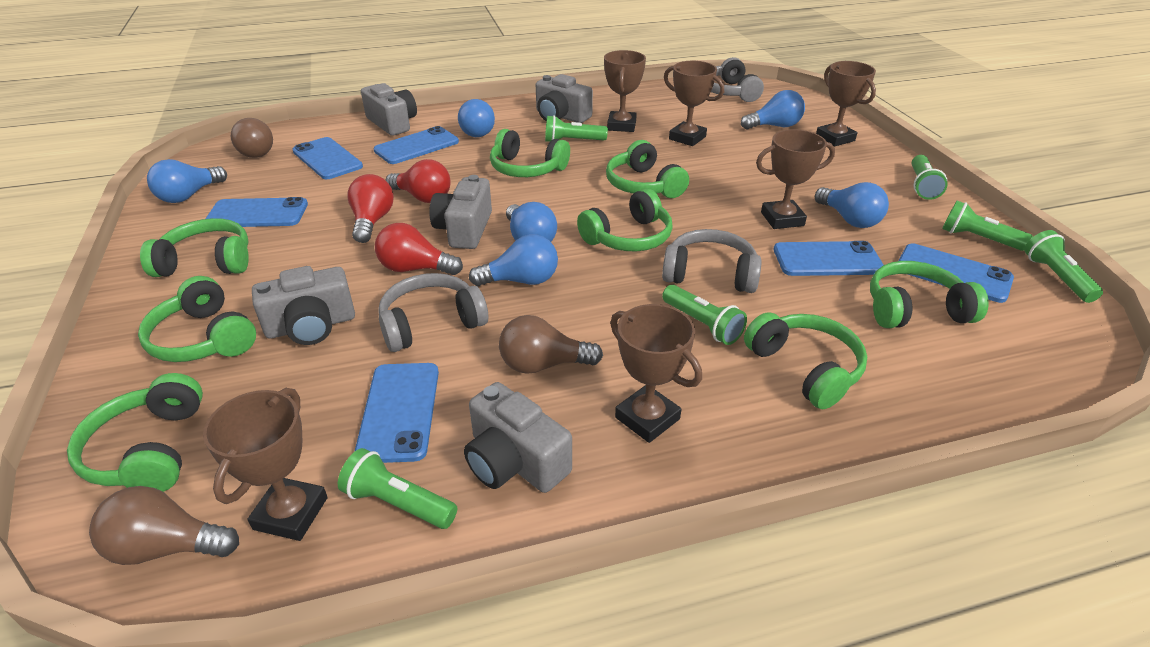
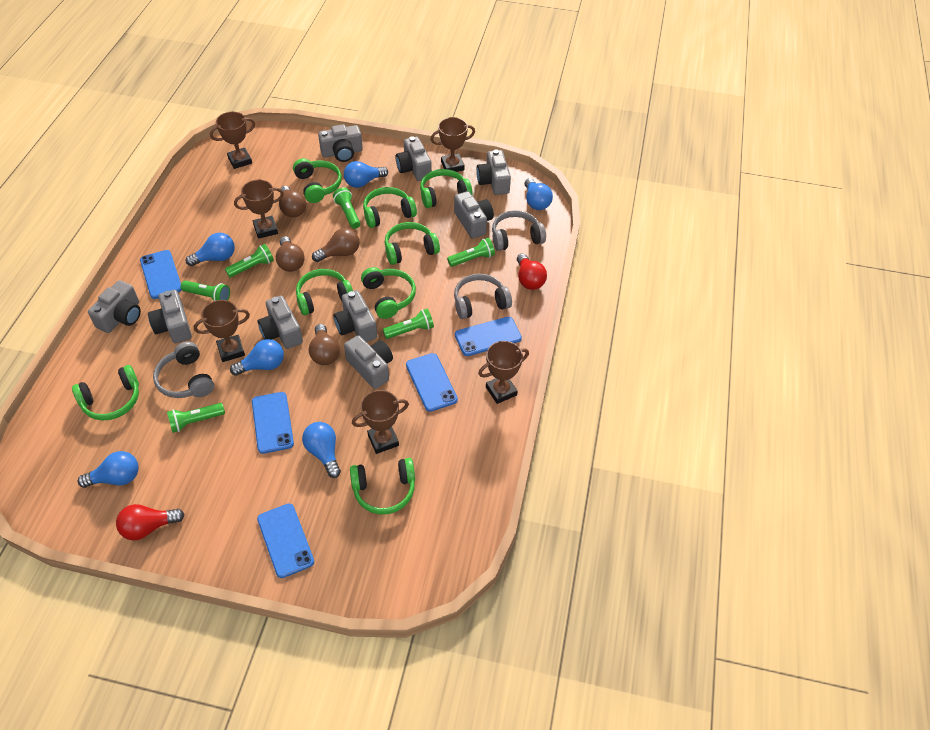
blue phone: 6 -> 5
brown light bulb: 3 -> 4
grey camera: 5 -> 9
red light bulb: 3 -> 2

